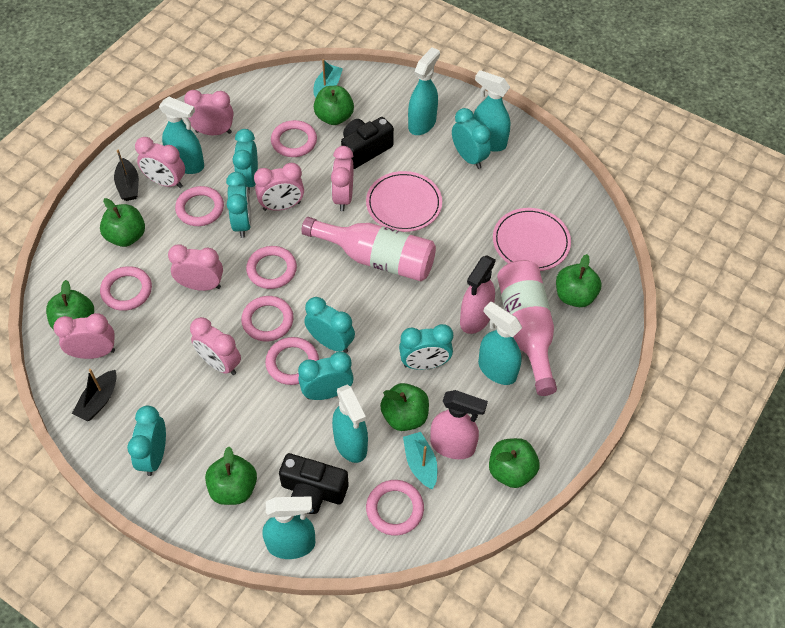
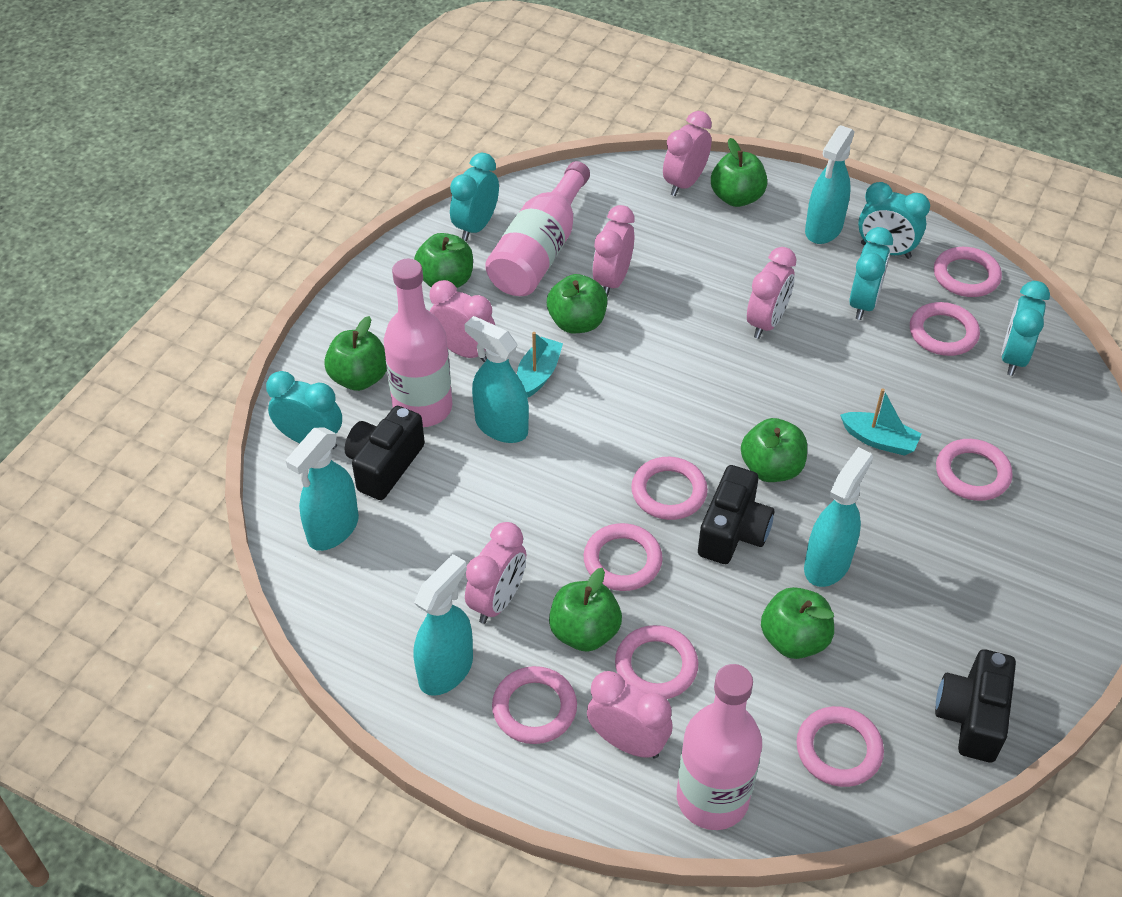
black boat: 2 -> 0
black camera: 2 -> 3
pink bottle: 2 -> 3
pink clock: 7 -> 6
pink plate: 2 -> 0
pink ring: 7 -> 8
pink spray bottle: 2 -> 0
turquoise clock: 7 -> 5
turquoise spray bottle: 6 -> 5

